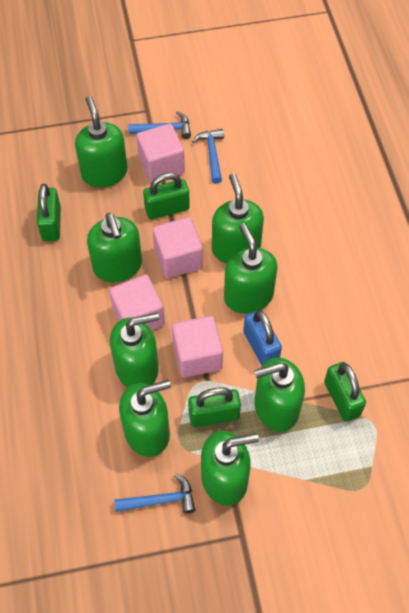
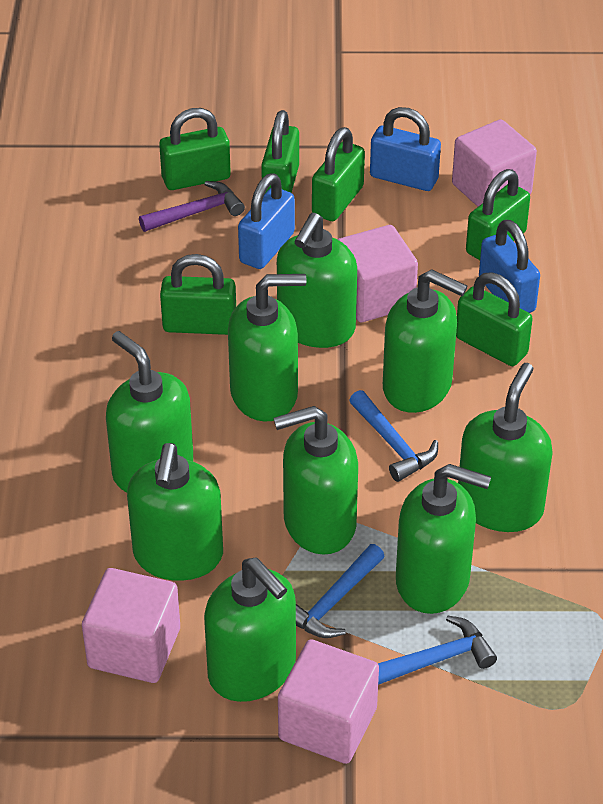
blue padlock: 1 -> 3
green padlock: 4 -> 6
green soap dispenser: 8 -> 9
purple hammer: 0 -> 1

